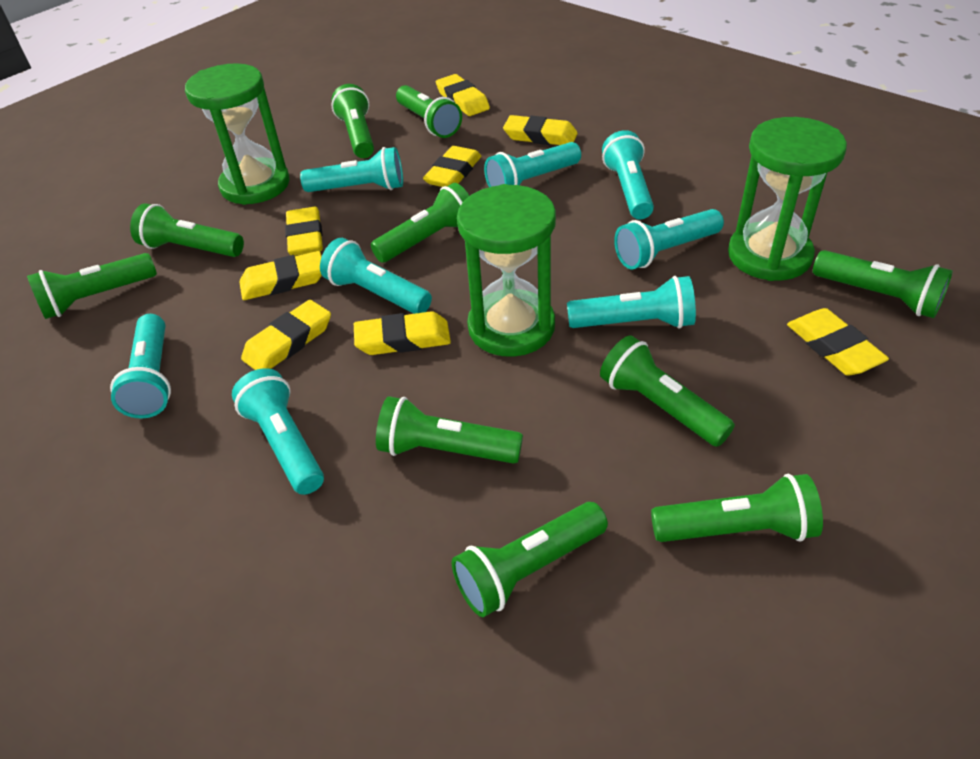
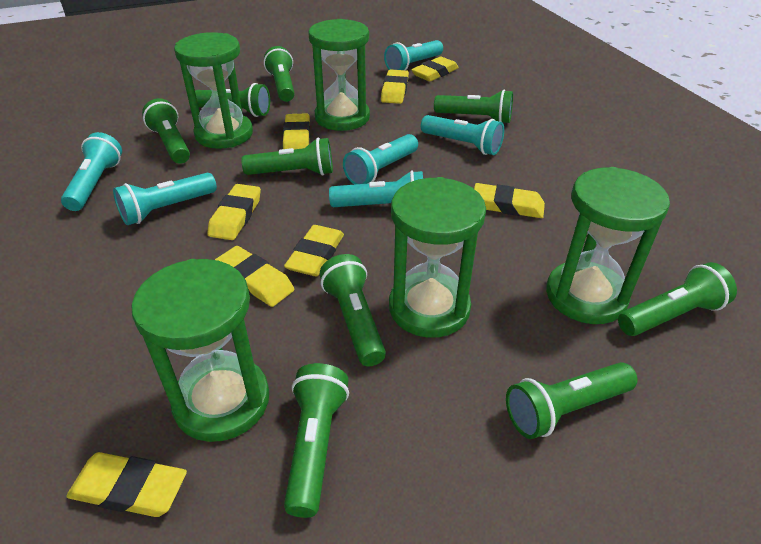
green flashlight: 10 -> 9
green hourglass: 3 -> 5
turquoise flashlight: 8 -> 6

